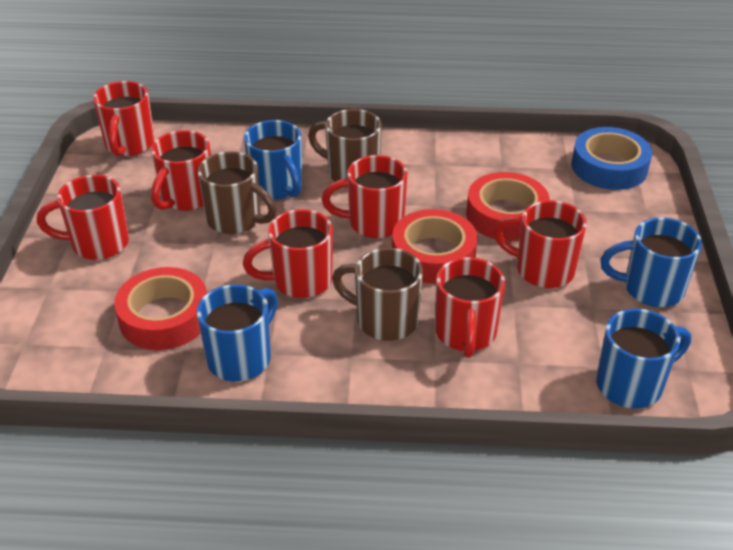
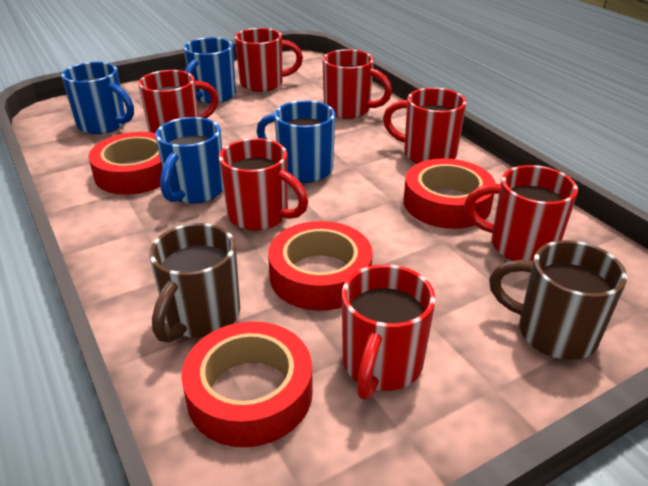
blue tape: 1 -> 0
brown mug: 3 -> 2
red tape: 3 -> 4

